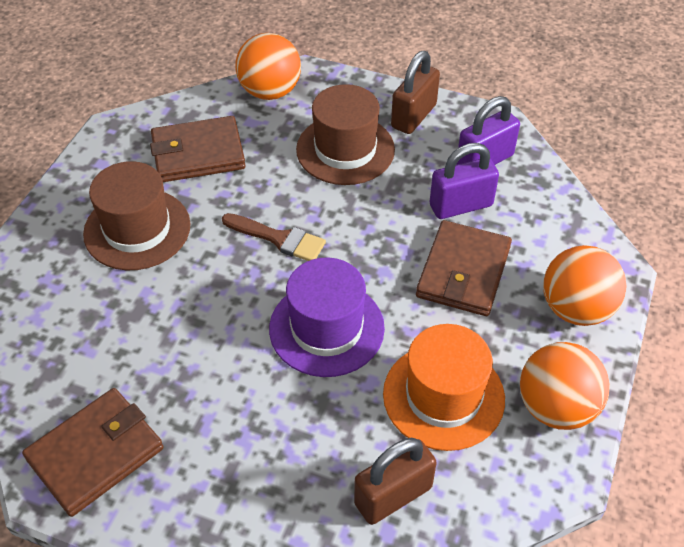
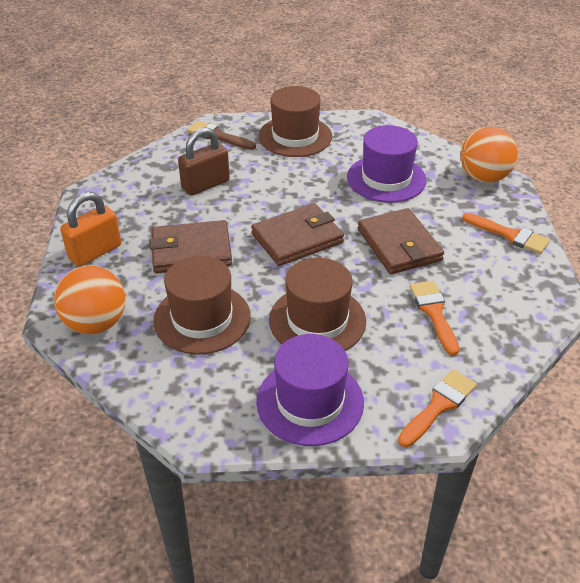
brown hat: 2 -> 3
brown padlock: 2 -> 1
orange ball: 3 -> 2
orange brush: 0 -> 3
orange hat: 1 -> 0
orange padlock: 0 -> 1
purple hat: 1 -> 2
purple padlock: 2 -> 0

